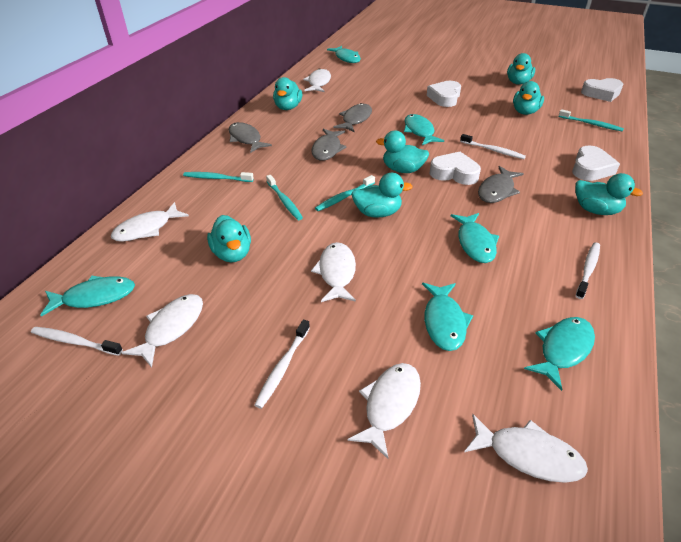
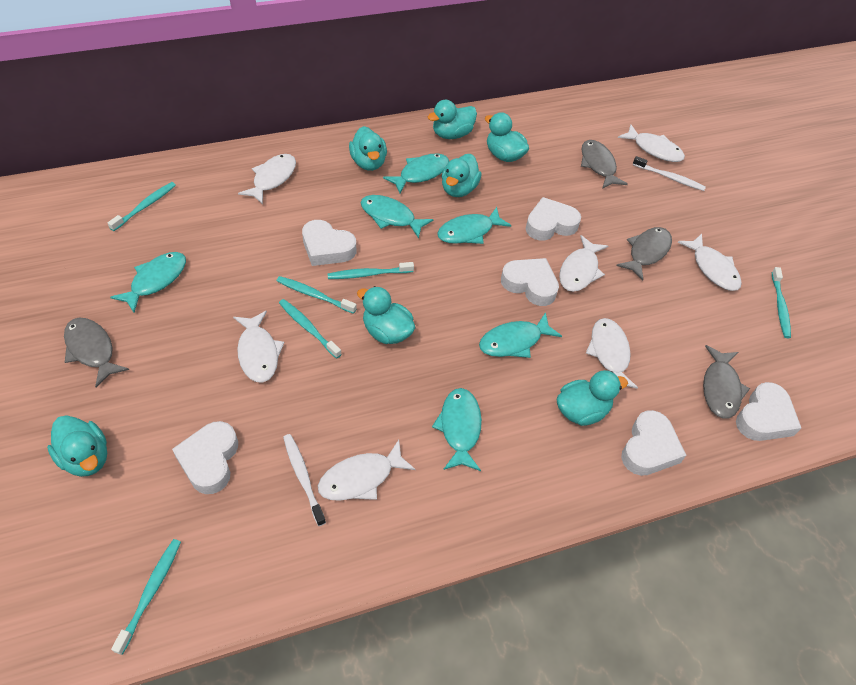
turquoise toothbrush: 4 -> 6
white fish: 6 -> 7
white heart: 4 -> 6
white toothbrush: 4 -> 2

